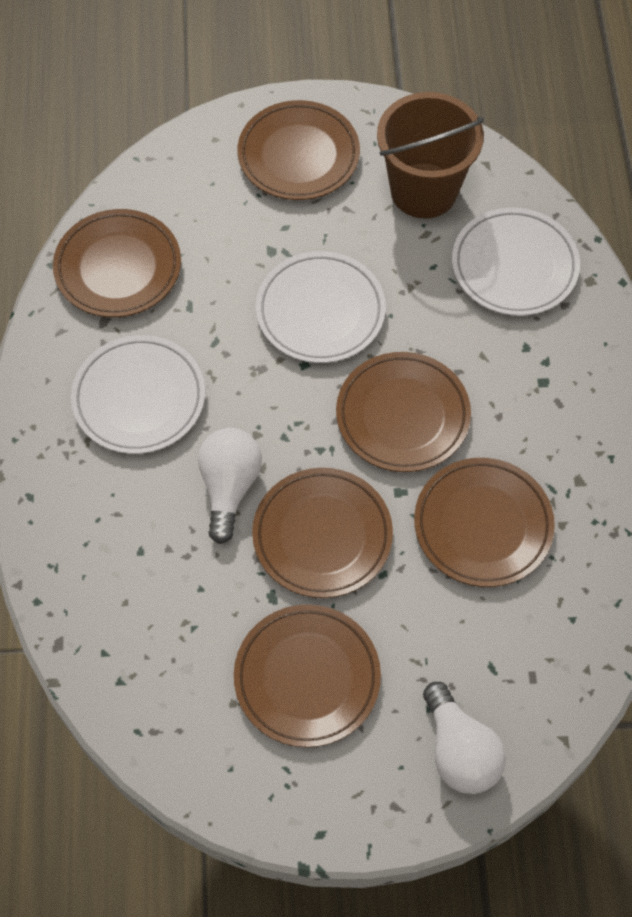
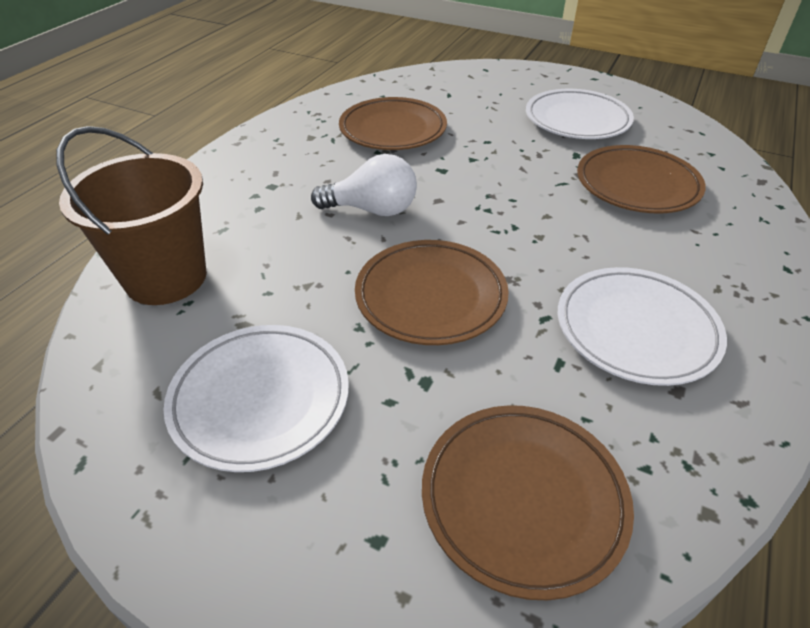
brown plate: 6 -> 4
white light bulb: 2 -> 1

